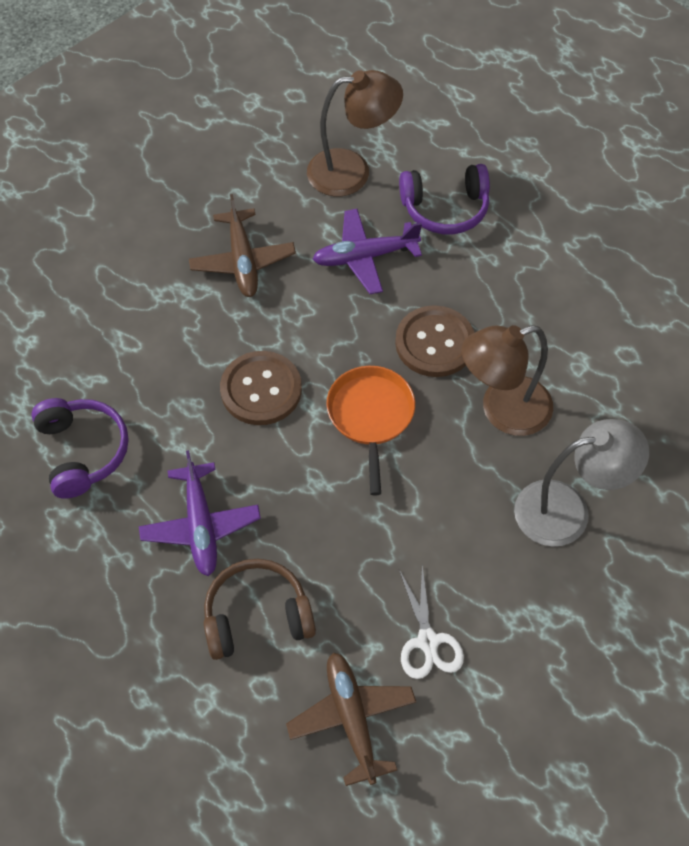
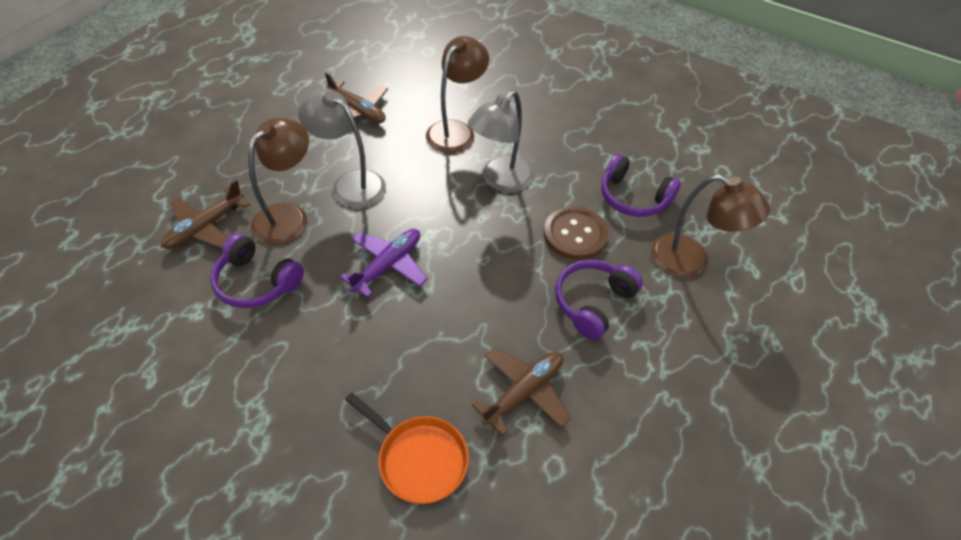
brown button: 2 -> 1
brown headphones: 1 -> 0
brown lamp: 2 -> 3
brown plane: 2 -> 3
grey lamp: 1 -> 2
purple headphones: 2 -> 3
purple plane: 2 -> 1
white scissors: 1 -> 0

